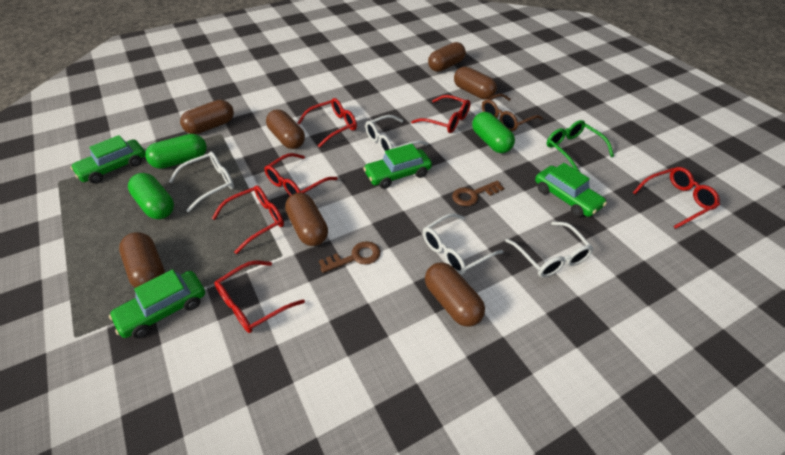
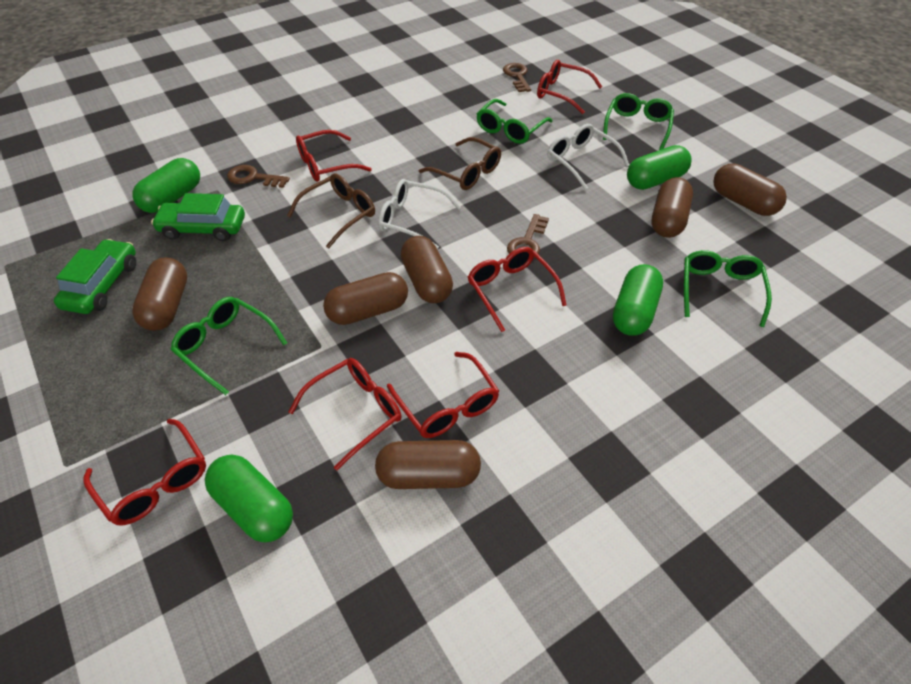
brown capsule: 7 -> 6
brown glasses: 1 -> 2
brown key: 2 -> 3
green capsule: 3 -> 4
green car: 4 -> 2
green glasses: 1 -> 4
white glasses: 4 -> 2

